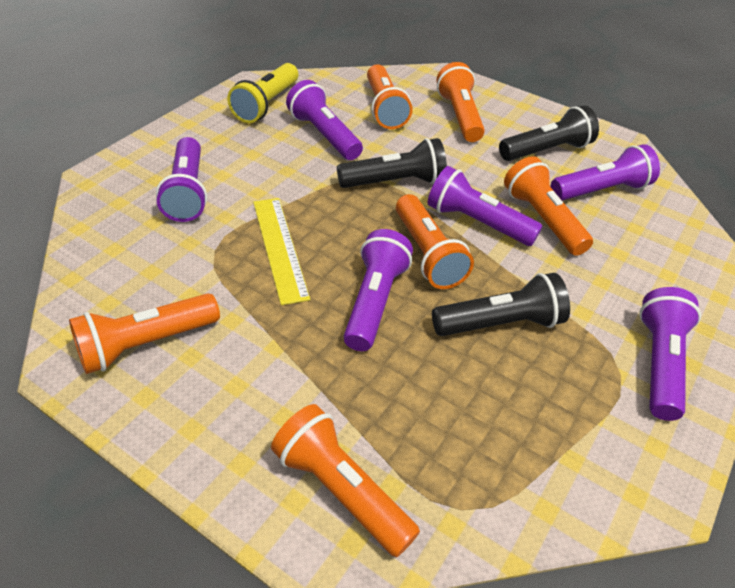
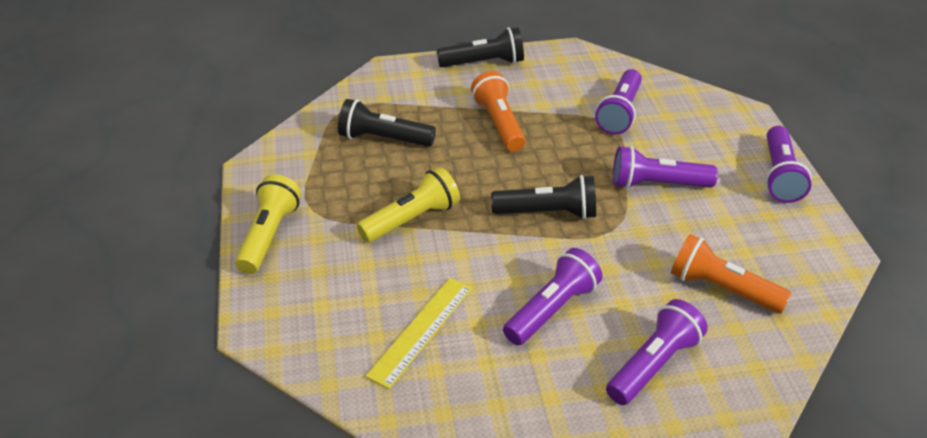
orange flashlight: 6 -> 2
purple flashlight: 6 -> 5
yellow flashlight: 1 -> 2

